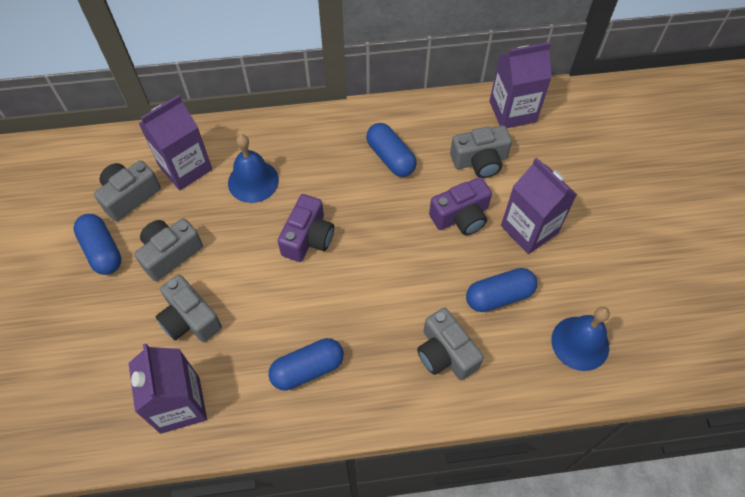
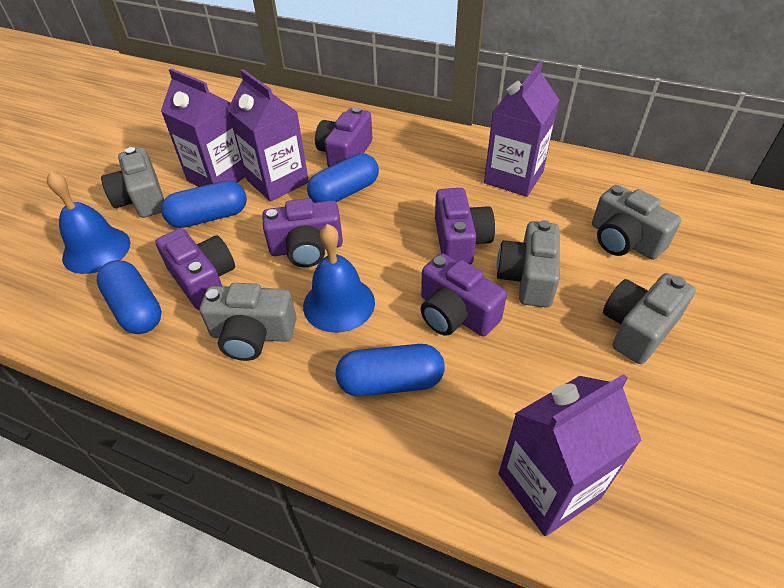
purple camera: 2 -> 5

